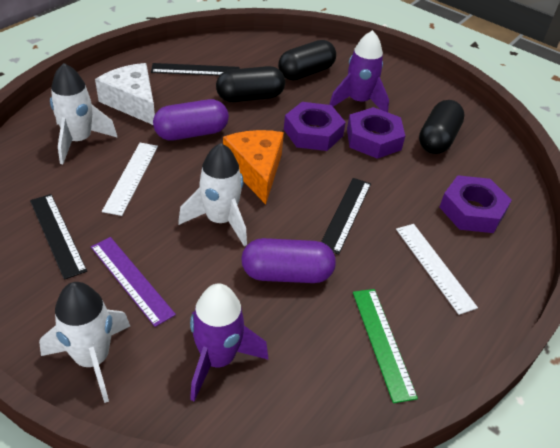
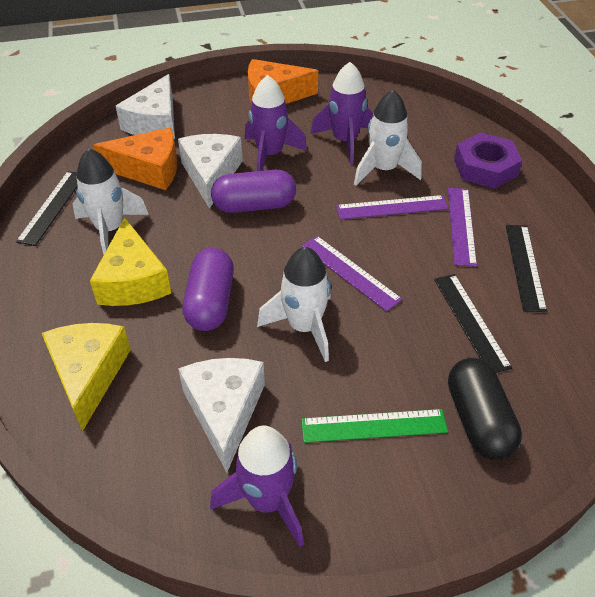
black capsule: 3 -> 1
orange cheese: 1 -> 2
purple nut: 3 -> 1
purple rocket: 2 -> 3
purple ruler: 1 -> 3
white cheese: 1 -> 3
white ruler: 2 -> 0
yellow cheese: 0 -> 2

